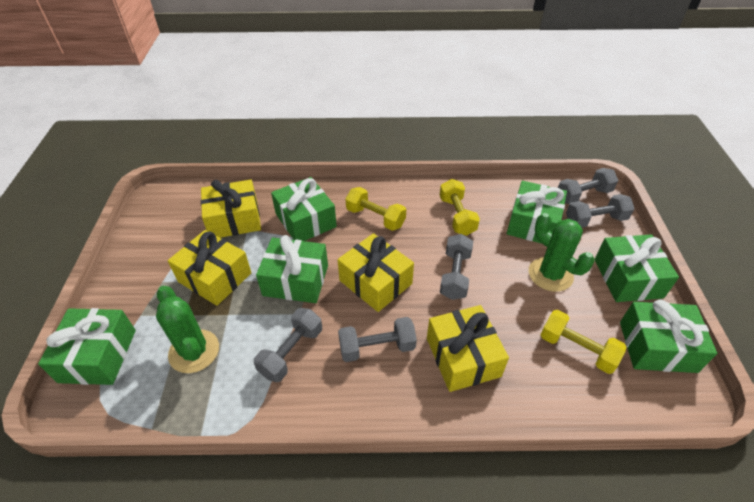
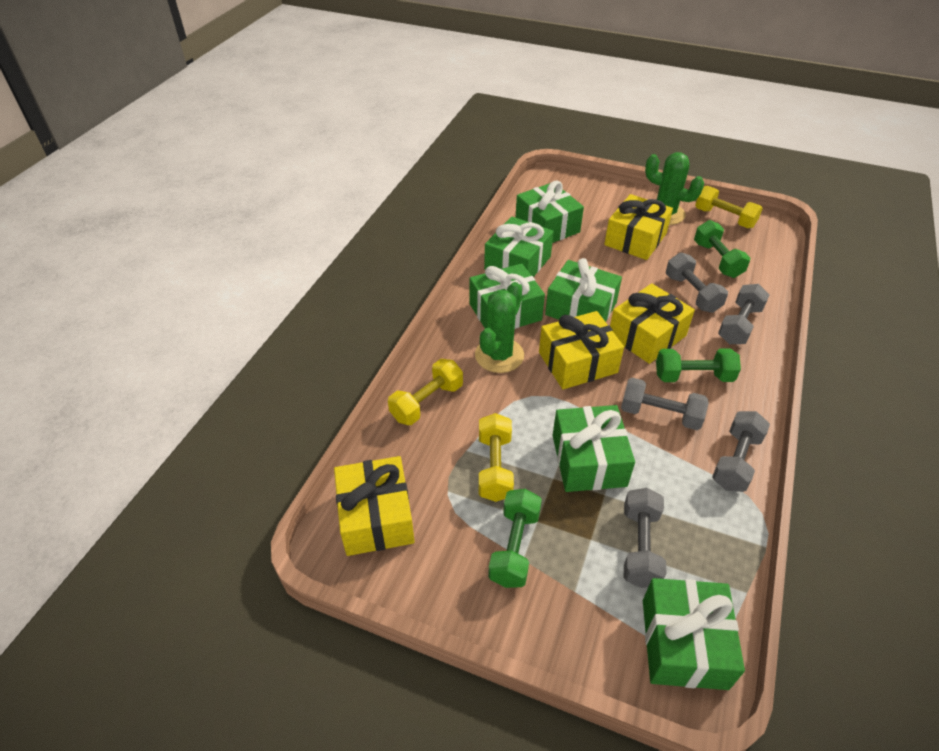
green dumbbell: 0 -> 3

